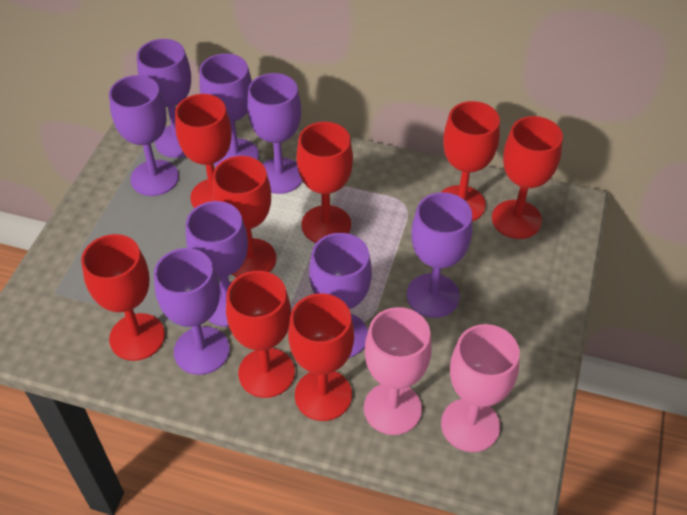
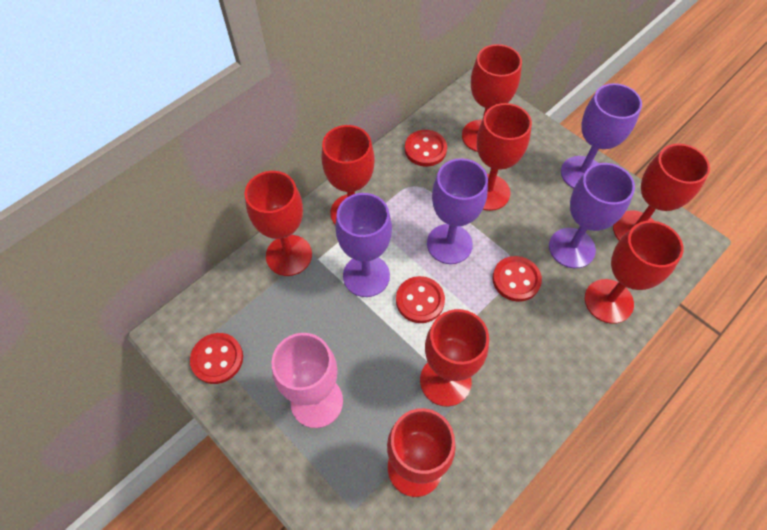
pink goblet: 2 -> 1
purple goblet: 8 -> 4
red button: 0 -> 4

